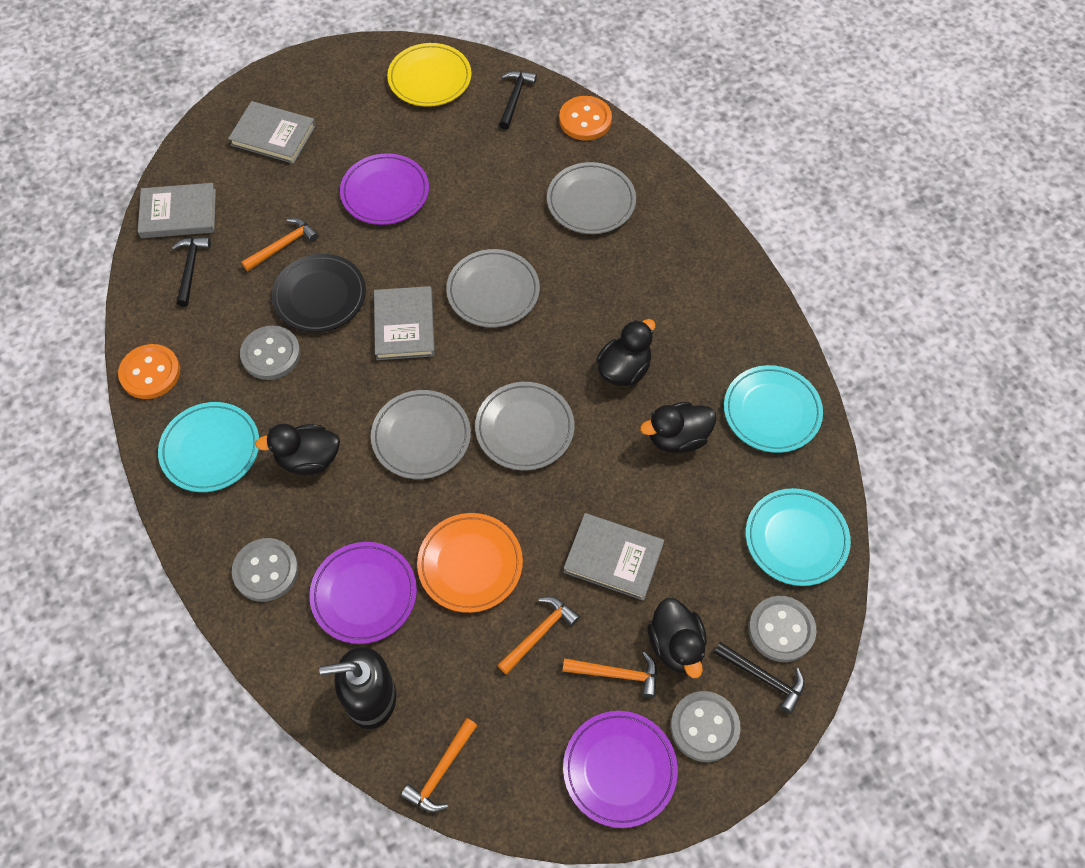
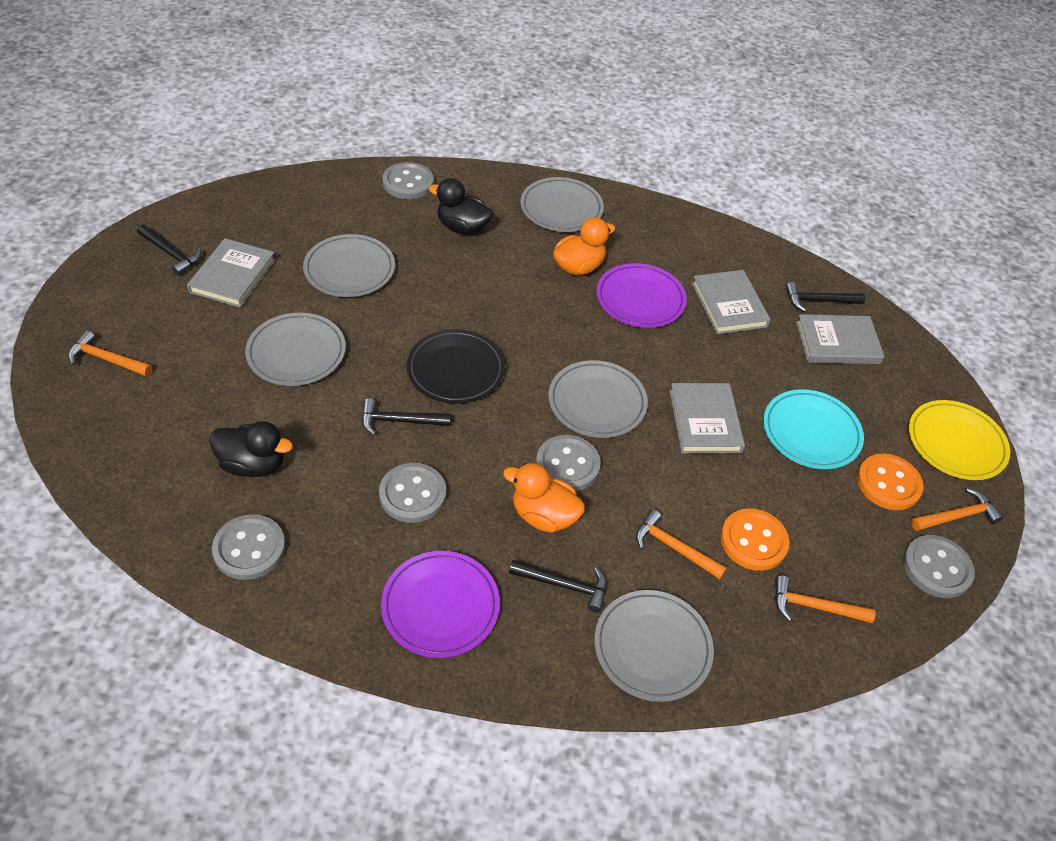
black duck: 4 -> 2
black hammer: 3 -> 4
black soap dispenser: 1 -> 0
grey button: 4 -> 5
grey plate: 4 -> 5
orange duck: 0 -> 2
orange plate: 1 -> 0
purple plate: 3 -> 2
turquoise plate: 3 -> 1

